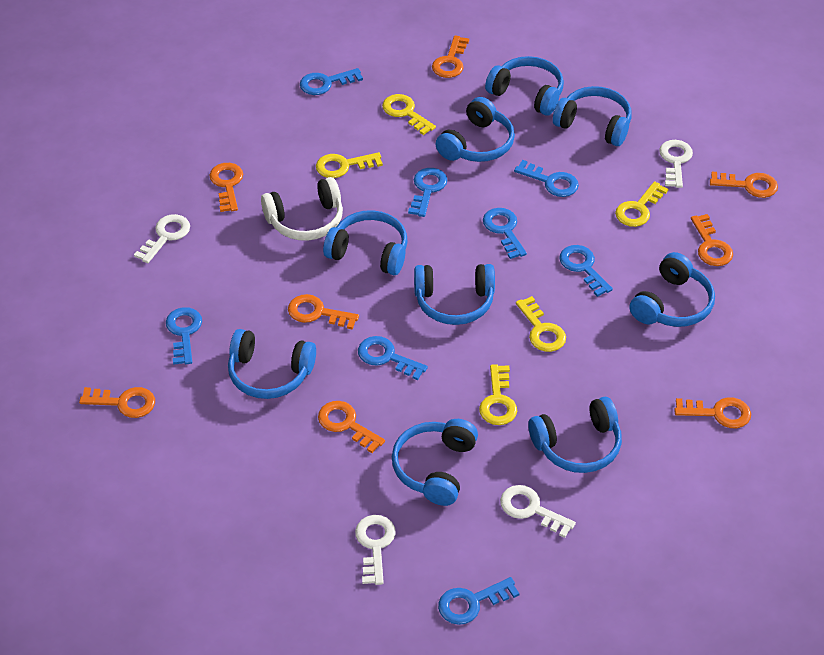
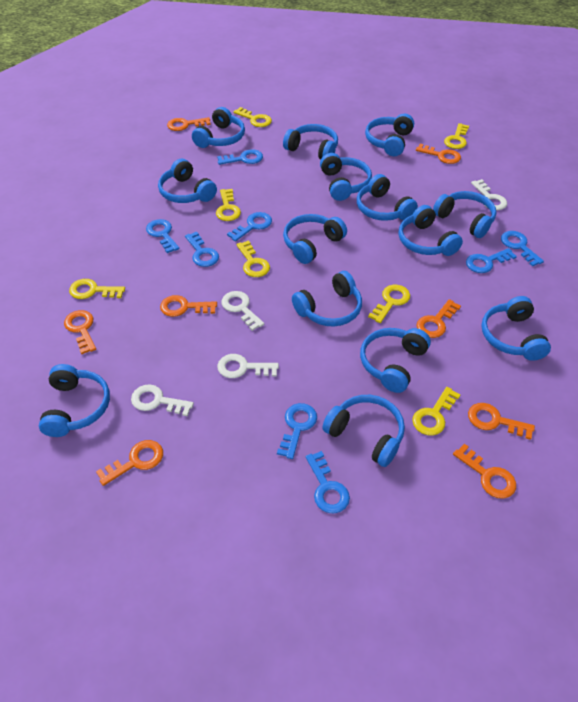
blue headphones: 9 -> 14
white headphones: 1 -> 0
yellow key: 5 -> 7

